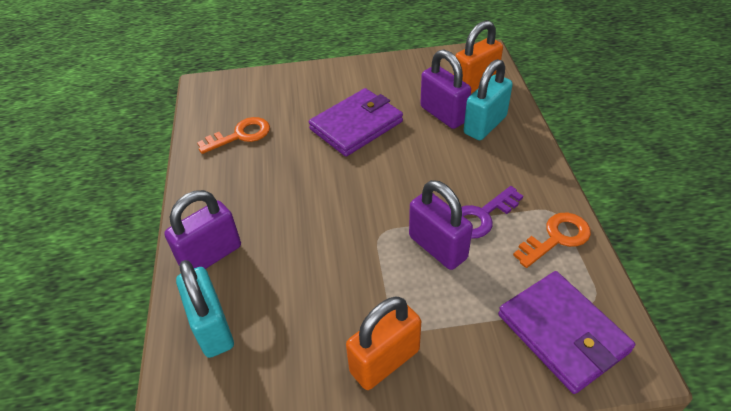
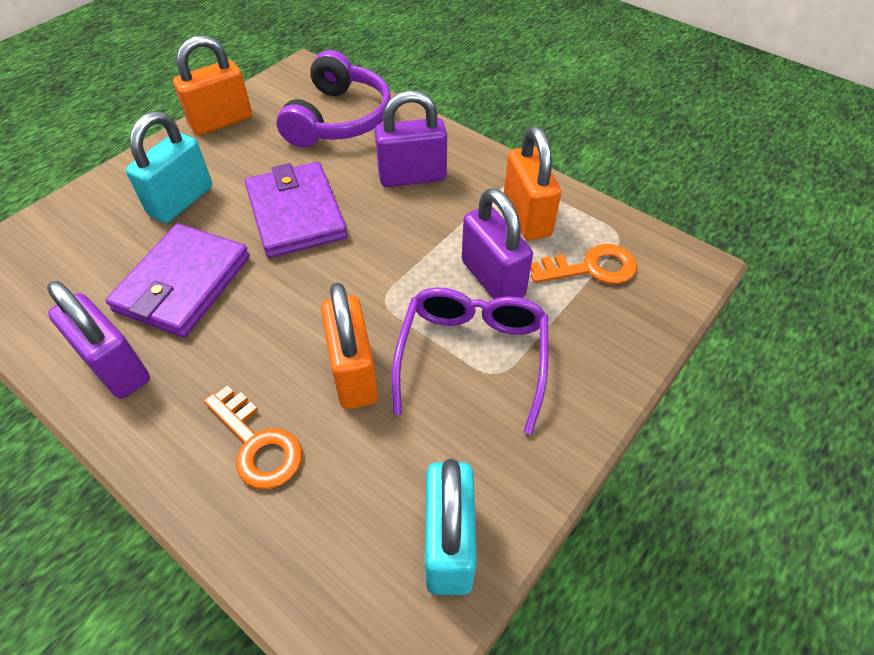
orange padlock: 2 -> 3
purple glasses: 0 -> 1
purple headphones: 0 -> 1
purple key: 1 -> 0

